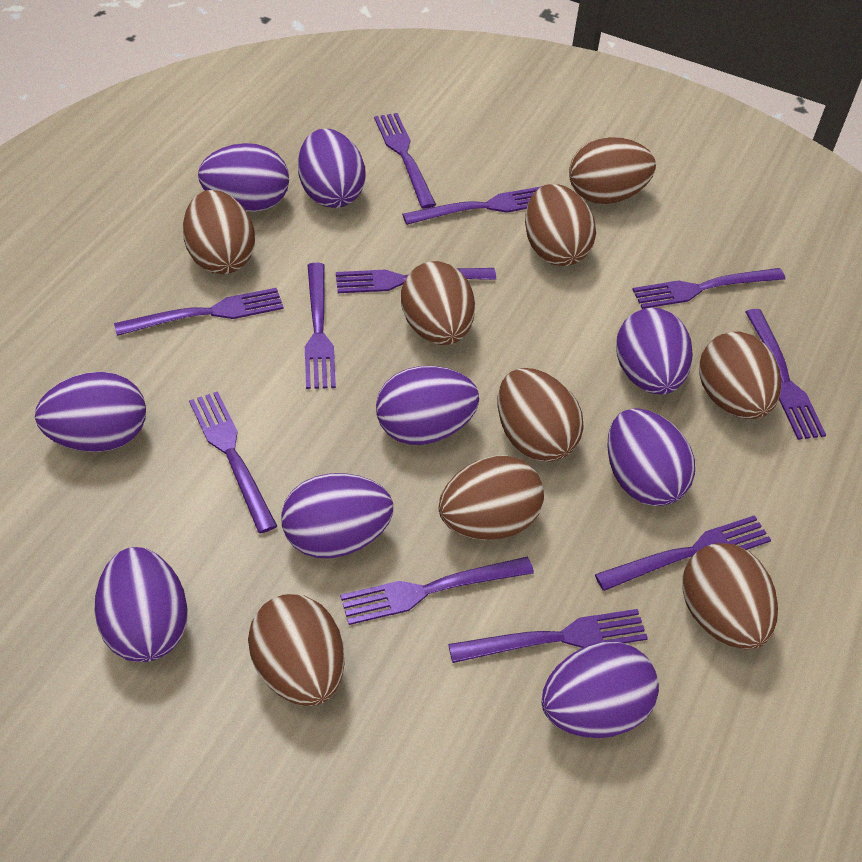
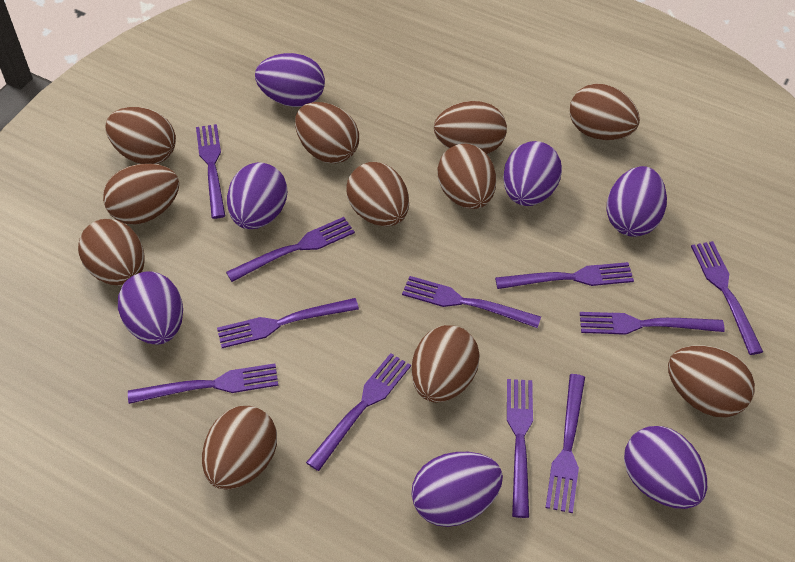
brown egg: 9 -> 11
purple egg: 9 -> 7

